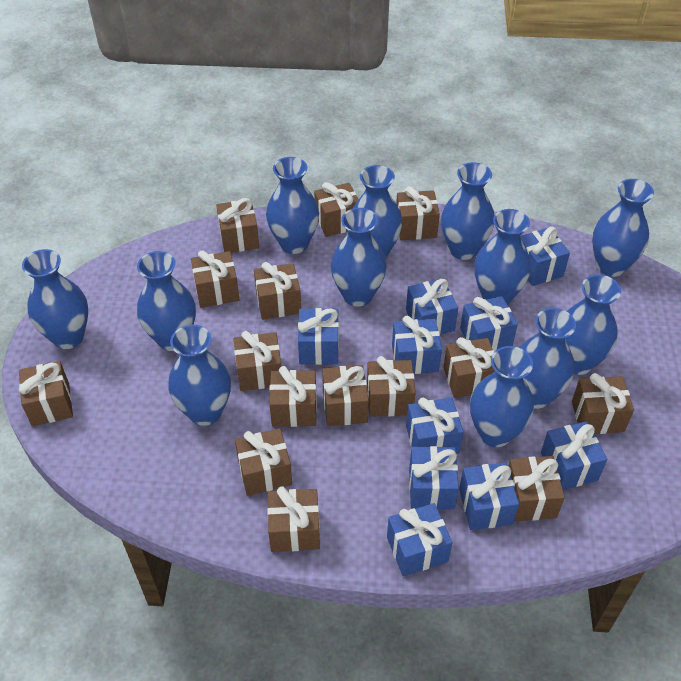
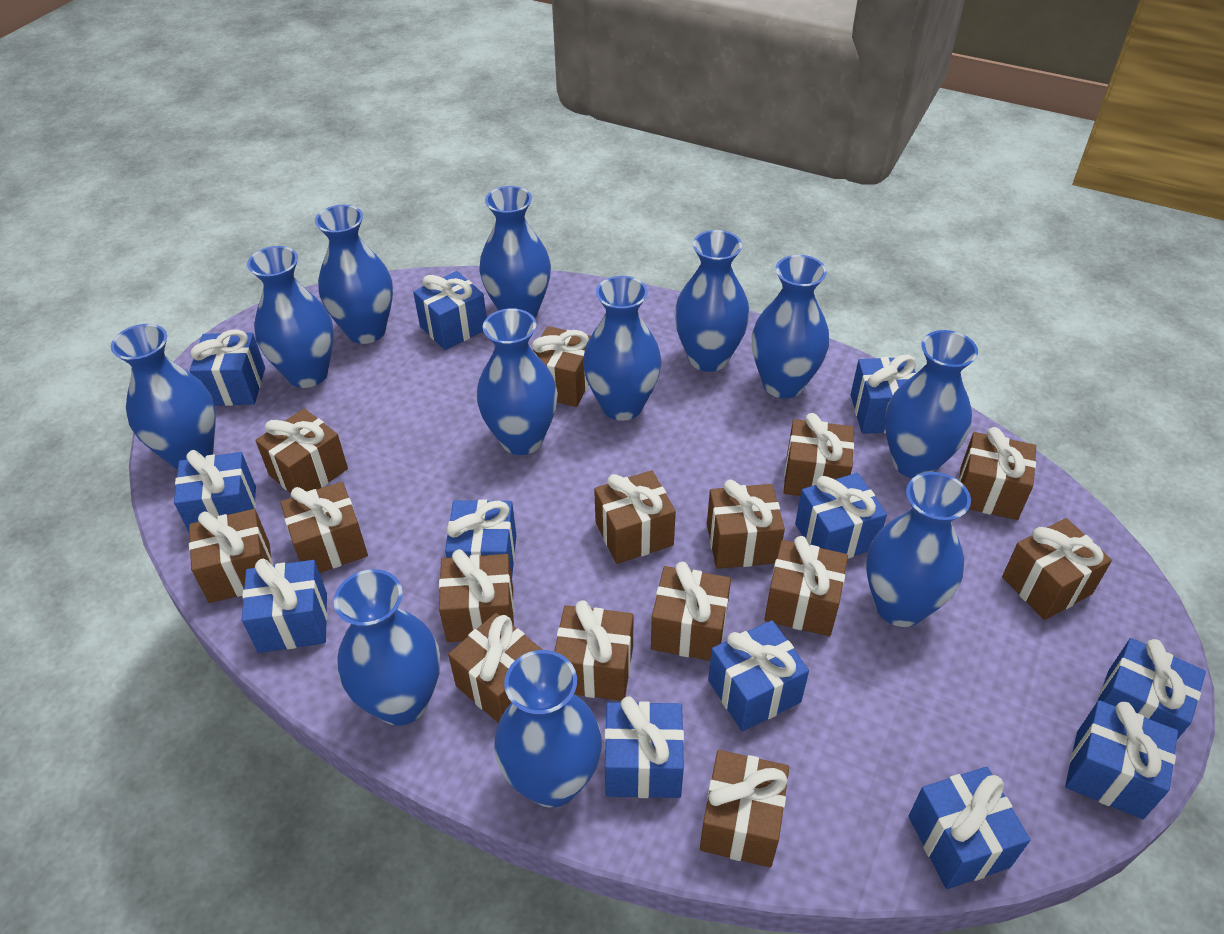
blue gift: 10 -> 12

